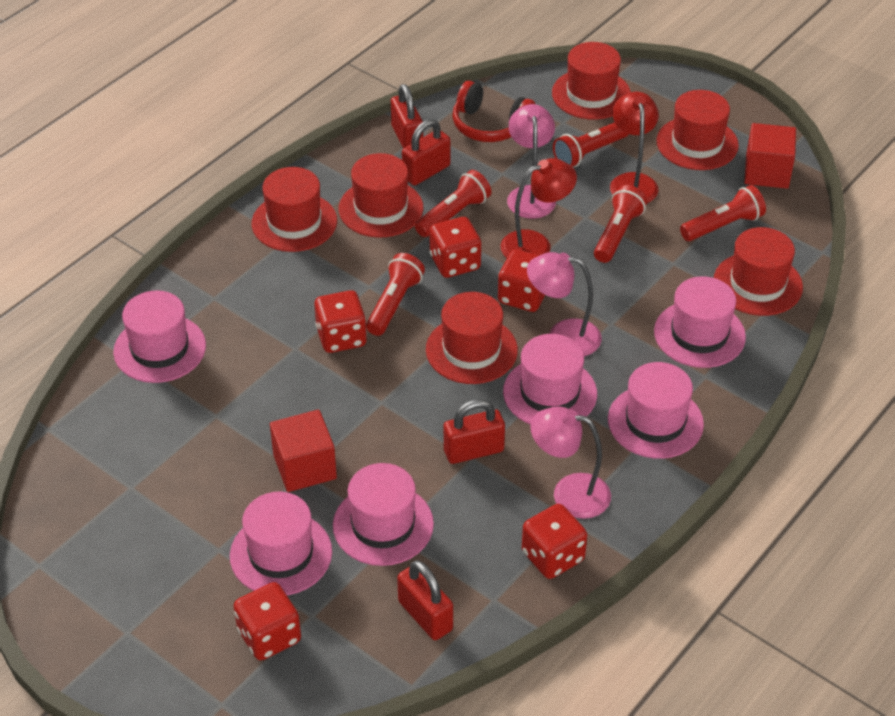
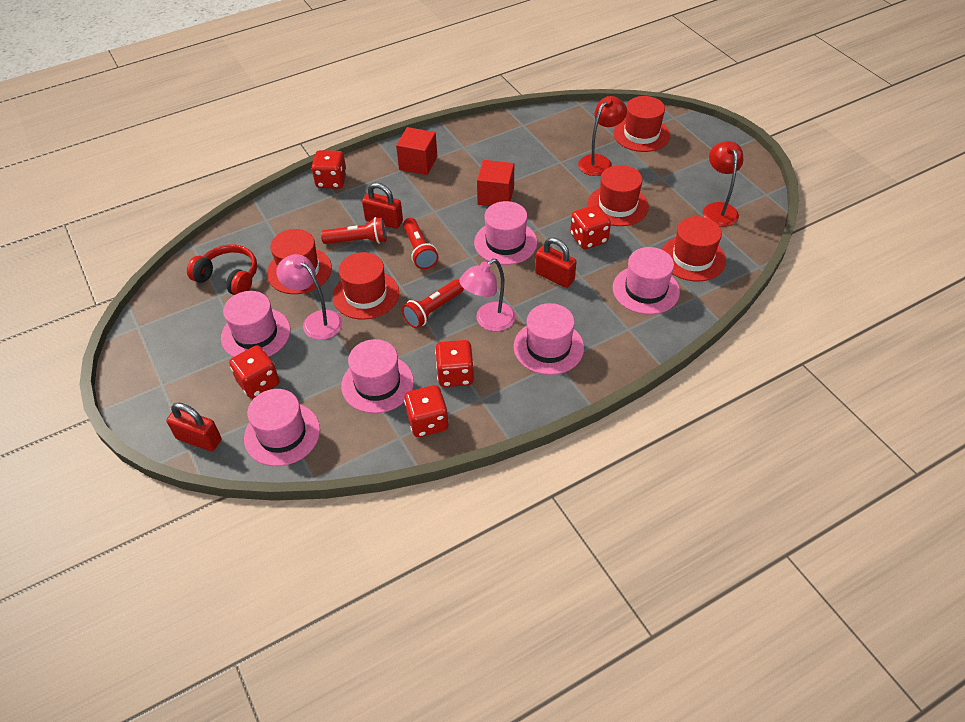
pink lamp: 3 -> 2
red flashlight: 5 -> 3
red hat: 6 -> 5
red padlock: 4 -> 3

